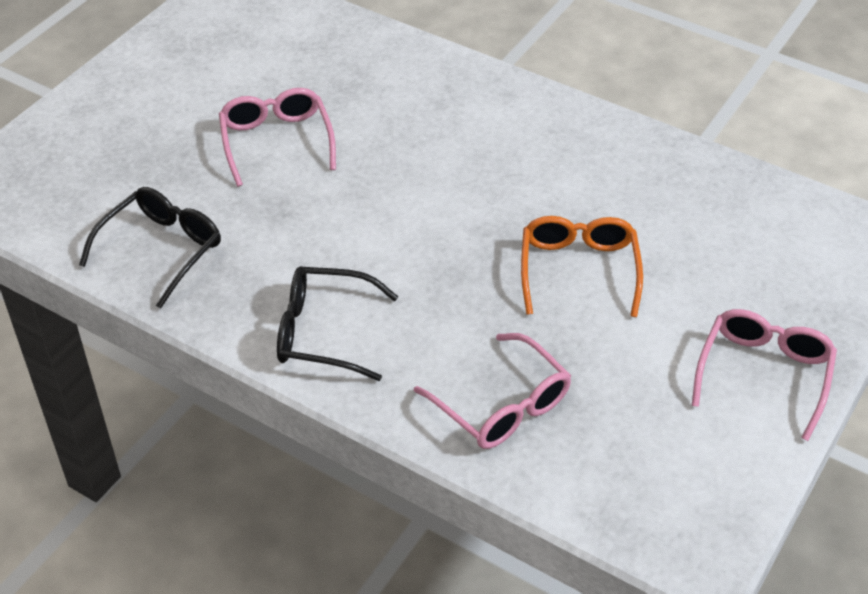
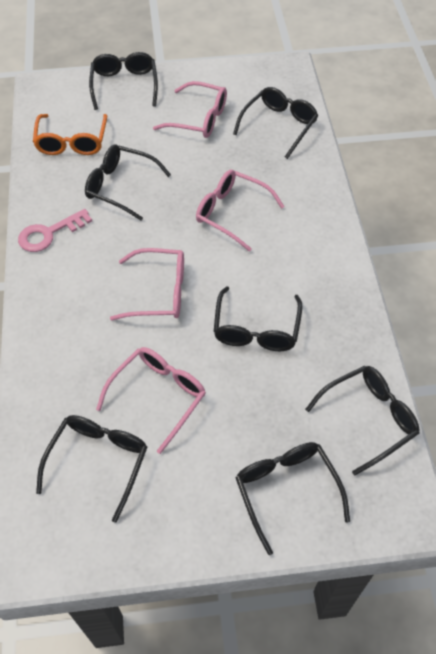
black glasses: 2 -> 7
pink glasses: 3 -> 4
pink key: 0 -> 1

